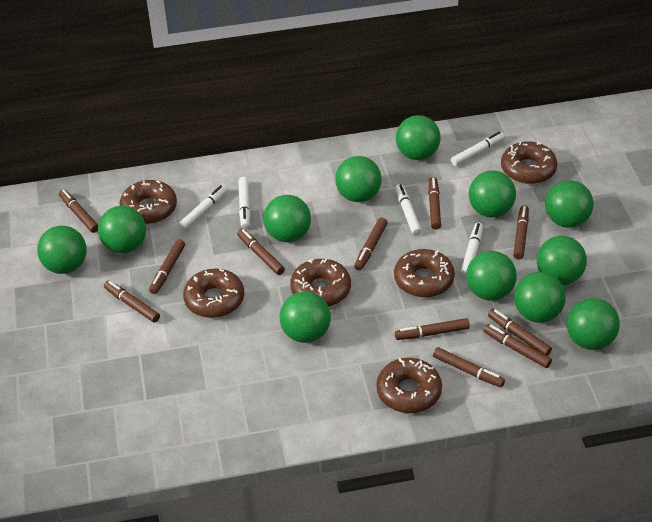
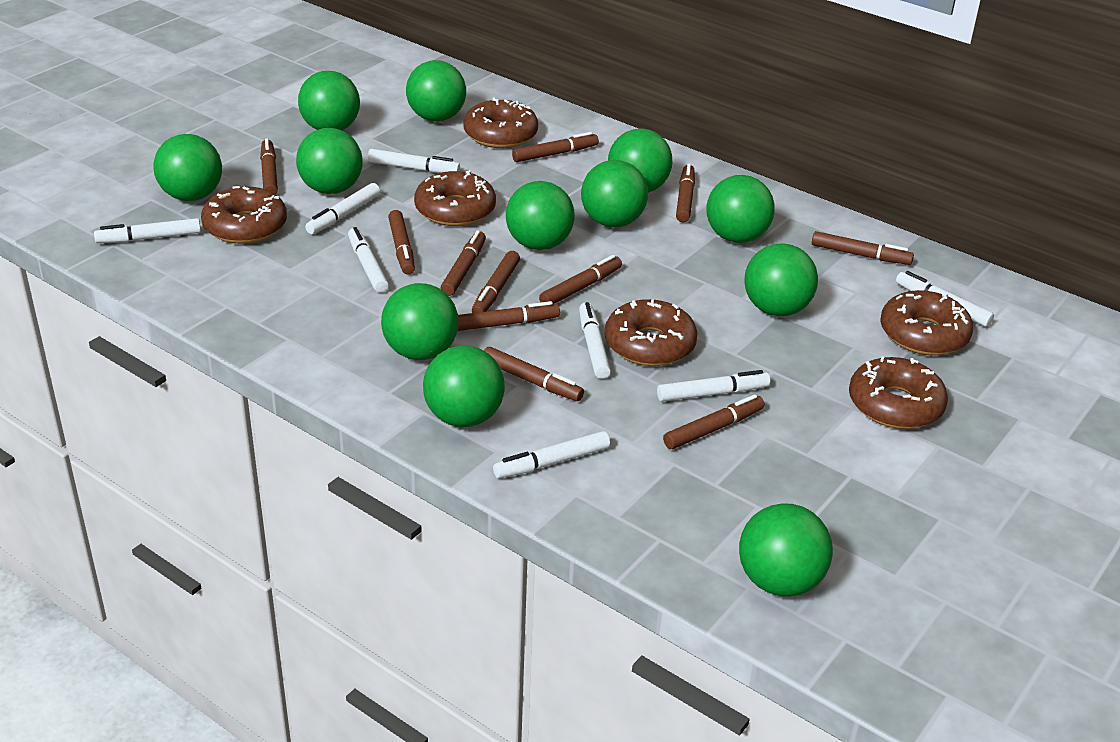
white marker: 5 -> 8

